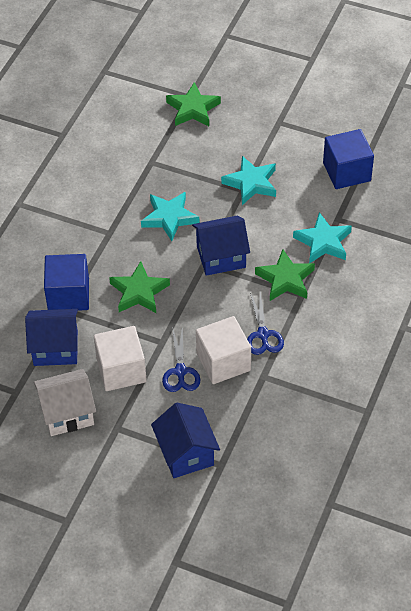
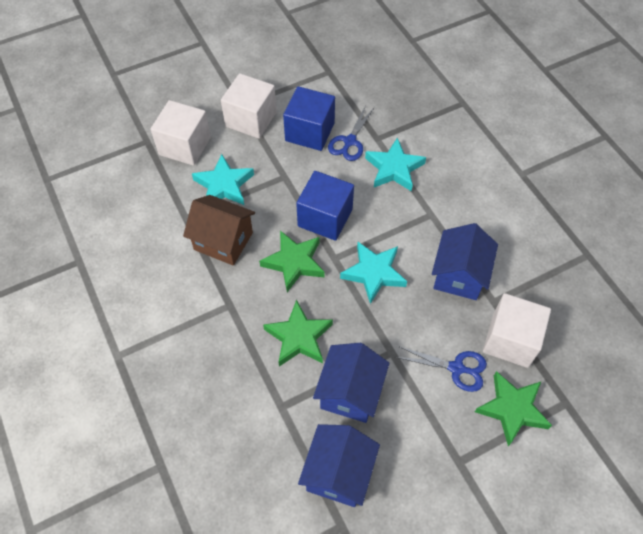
brown house: 0 -> 1
white cube: 2 -> 3
white house: 1 -> 0

